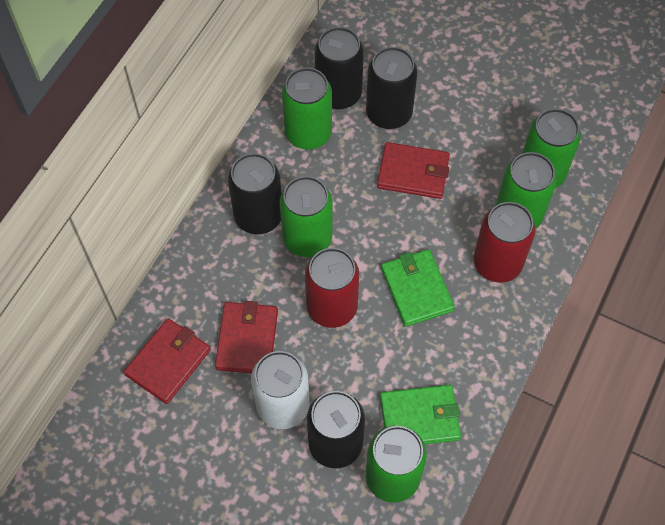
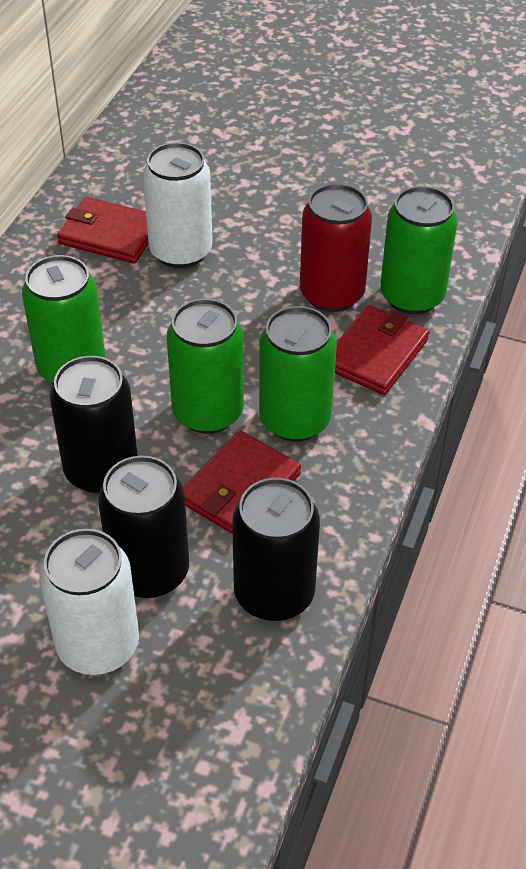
black can: 4 -> 3
green can: 5 -> 4
green wallet: 2 -> 0
red can: 2 -> 1
white can: 1 -> 2

